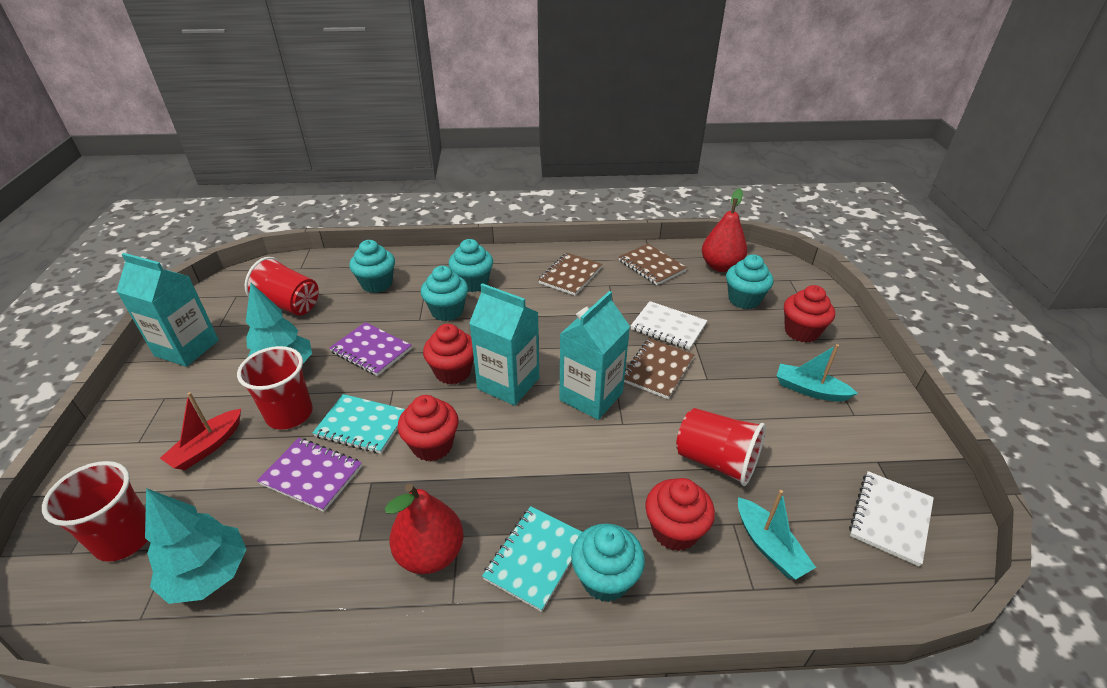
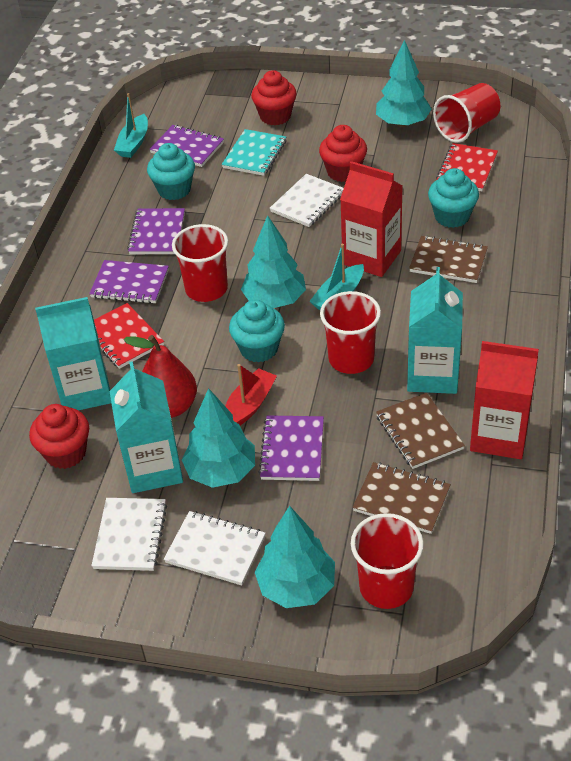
purple notebook: 2 -> 4
red carton: 0 -> 2
red cupcake: 4 -> 3
red notebook: 0 -> 2
red pear: 2 -> 1
turquoise cupcake: 5 -> 3
turquoise notebook: 2 -> 1
turquoise tree: 2 -> 4
white notebook: 2 -> 3

